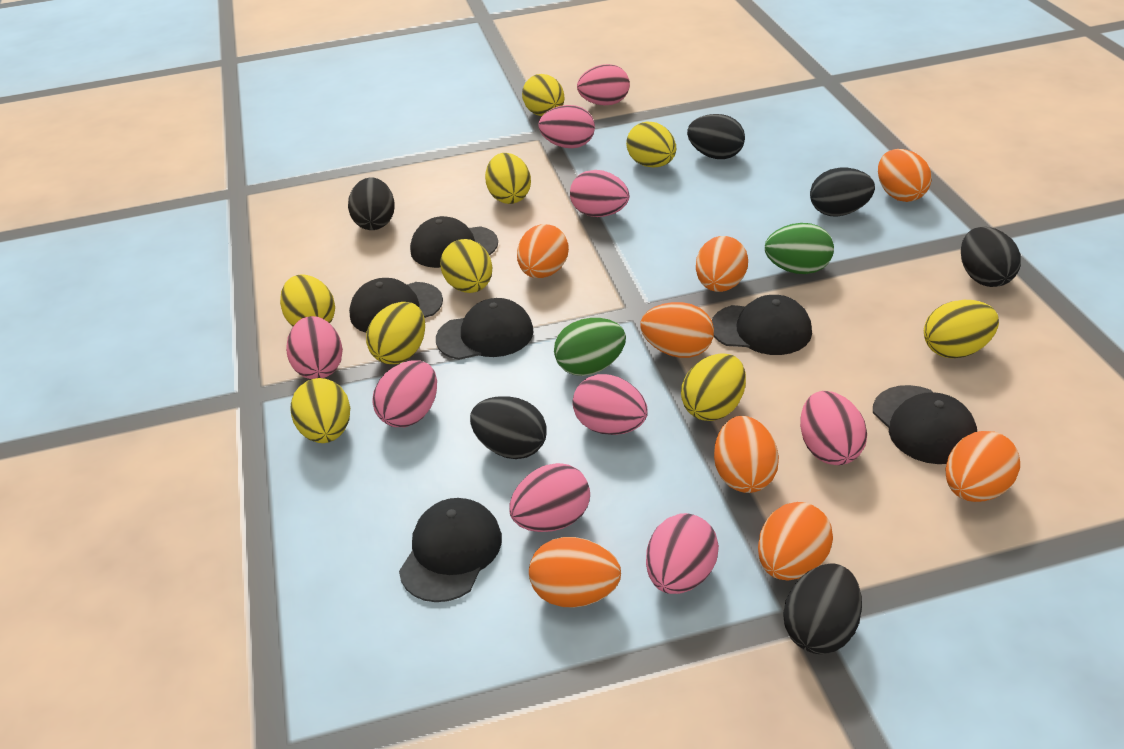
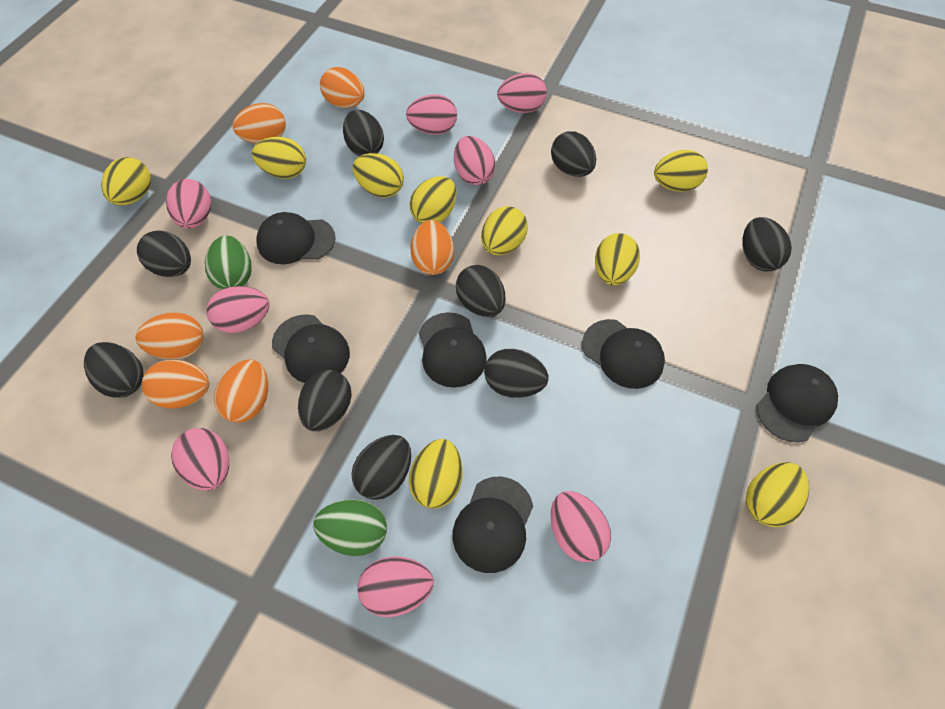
black egg: 6 -> 9
orange egg: 8 -> 6
pink egg: 9 -> 8

